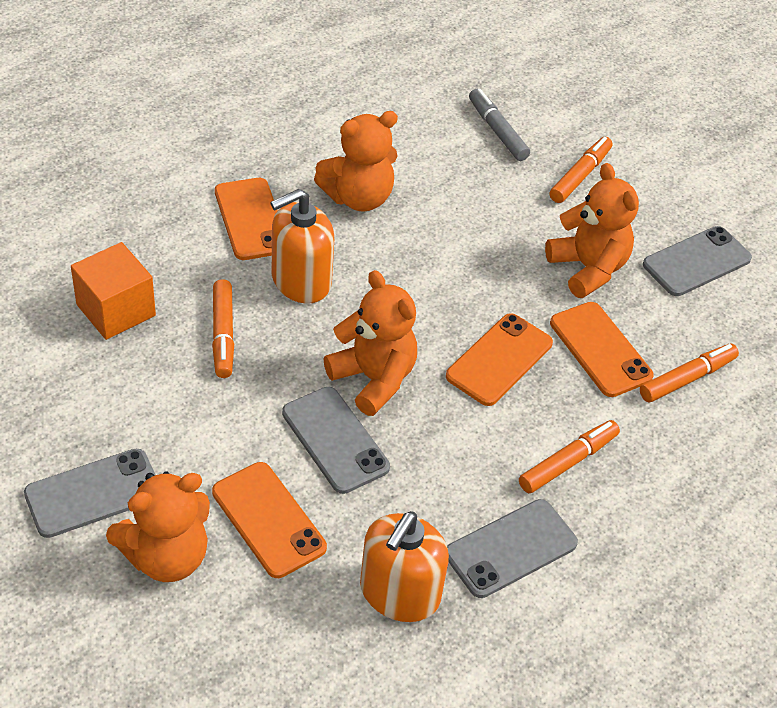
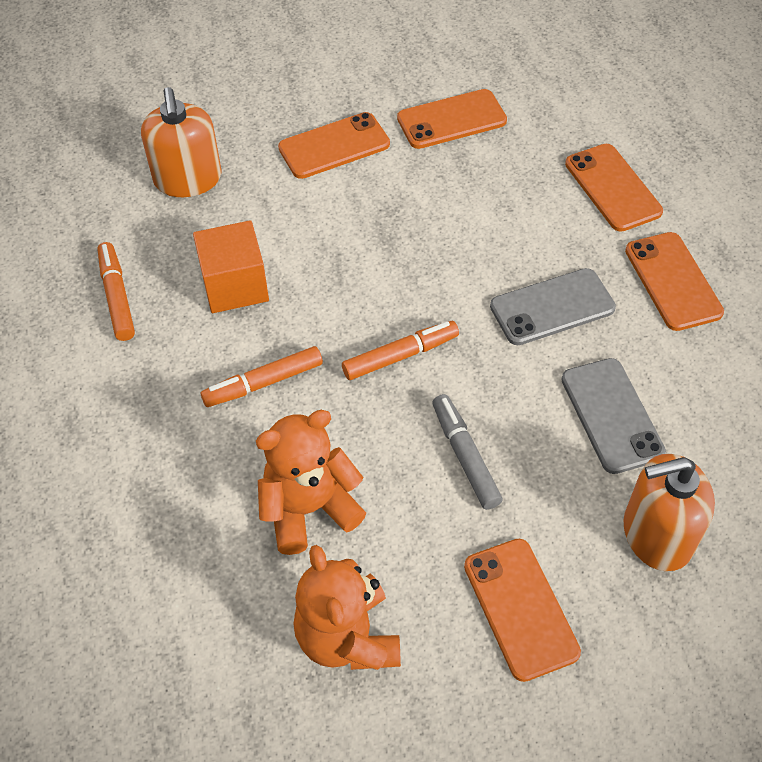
grey phone: 4 -> 2
orange marker: 4 -> 3
orange phone: 4 -> 5
orange teddy bear: 4 -> 2

